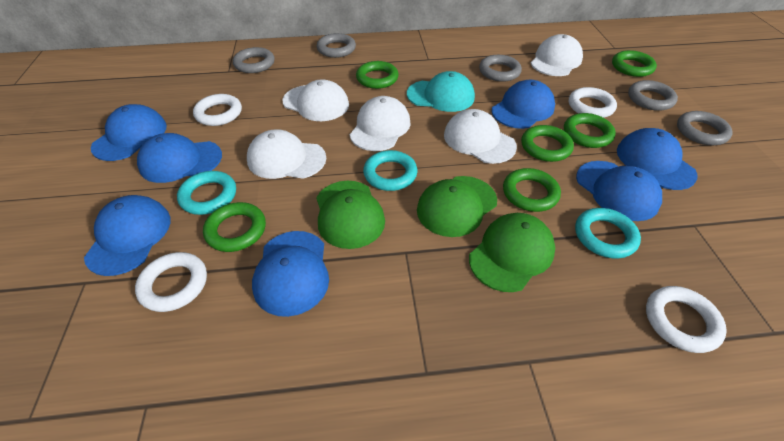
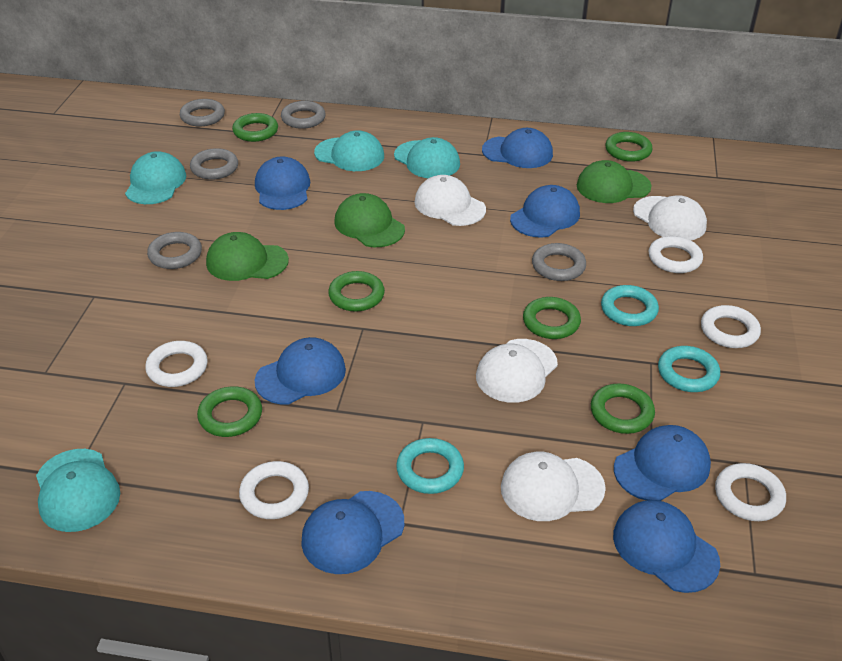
turquoise cap: 1 -> 4
white cap: 5 -> 4
white ring: 4 -> 5

